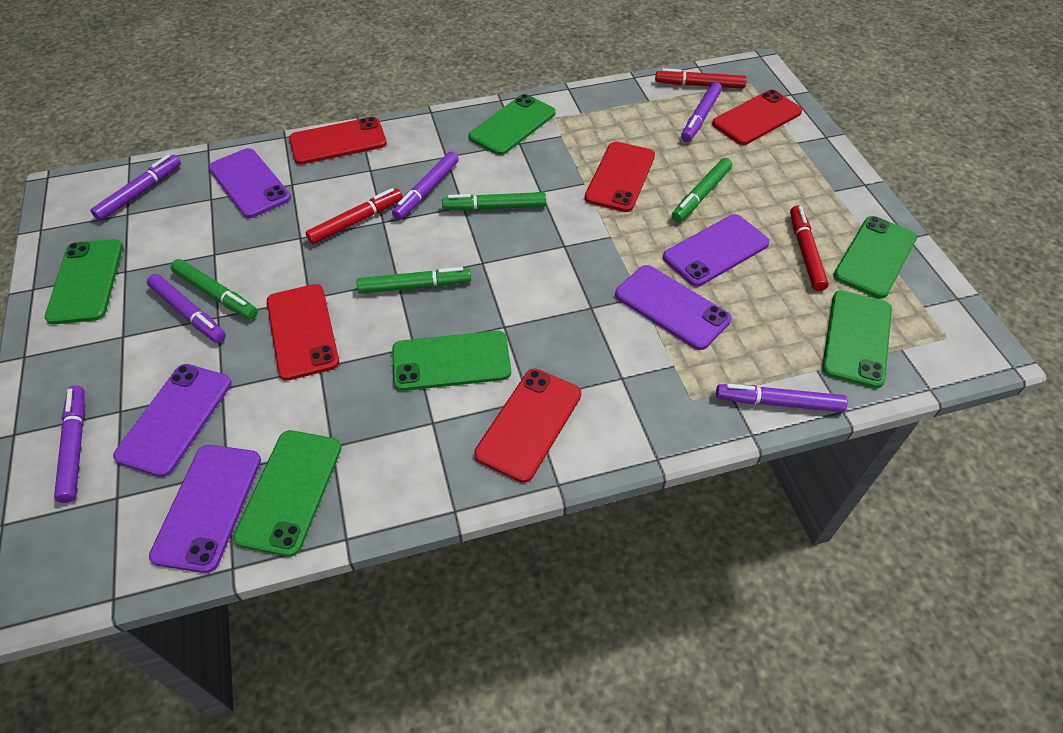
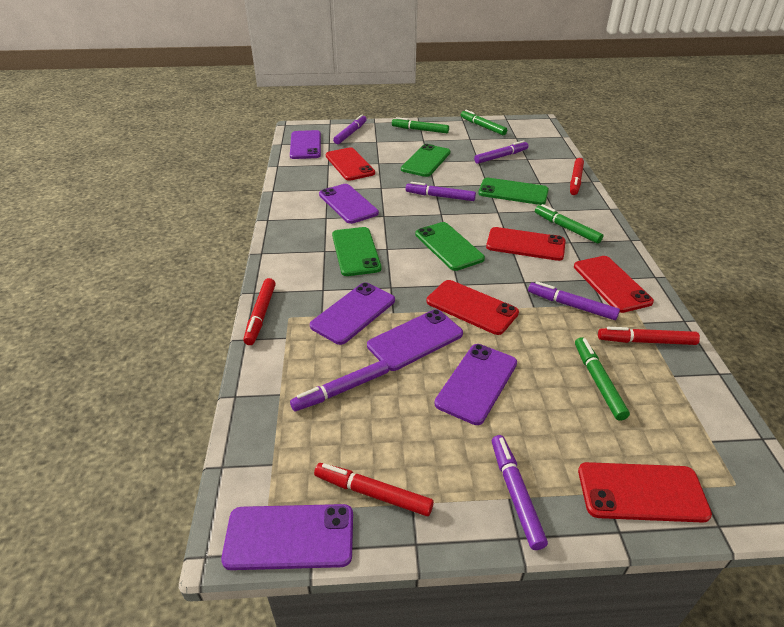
green phone: 6 -> 4
purple phone: 5 -> 6
red marker: 3 -> 4

